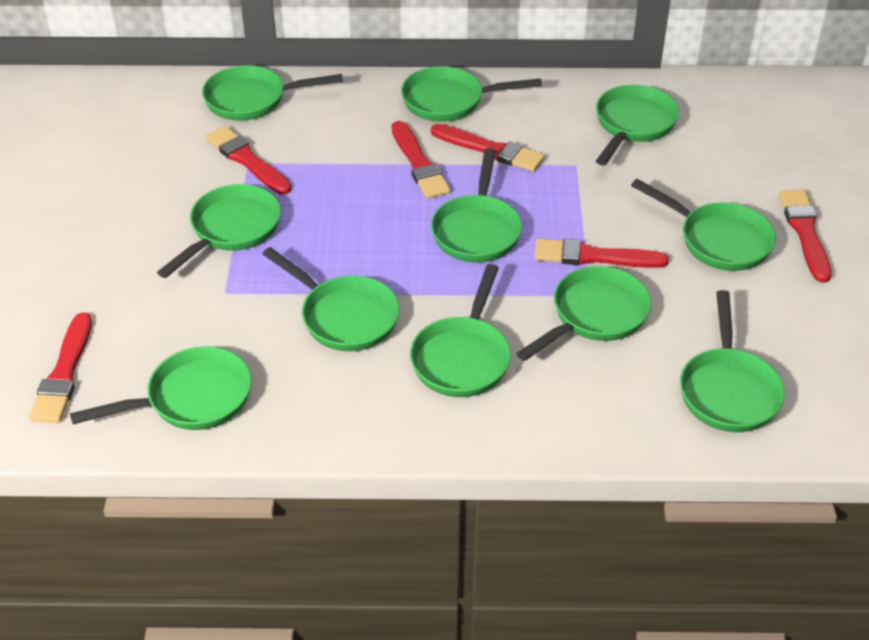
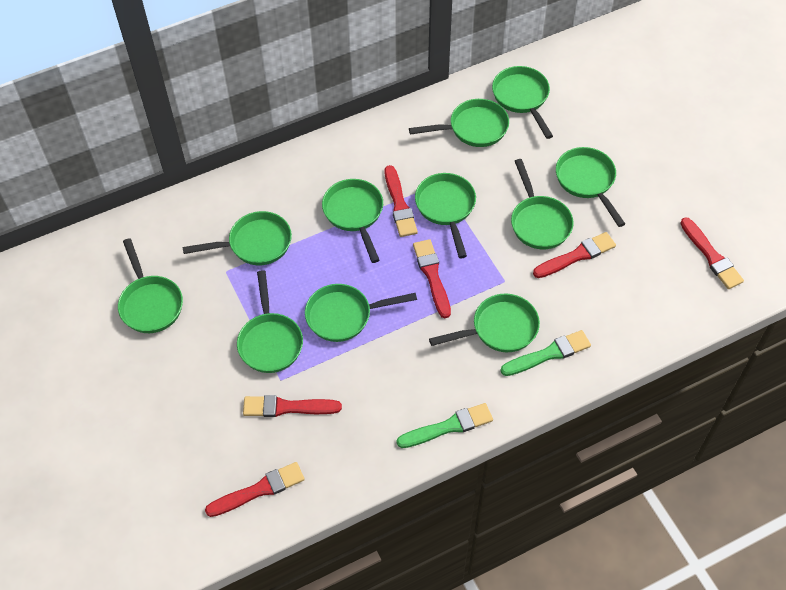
green brush: 0 -> 2

